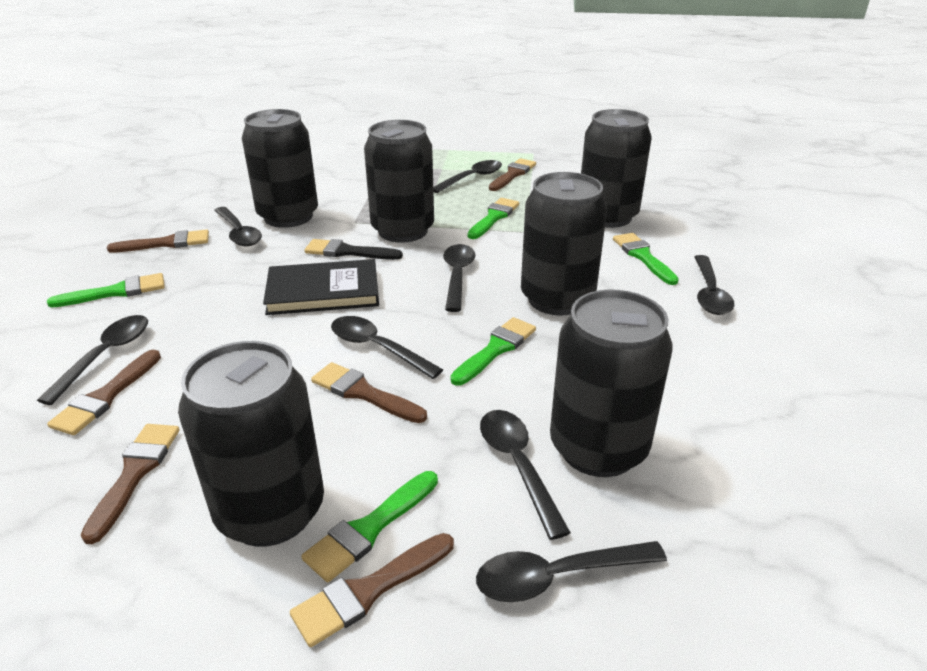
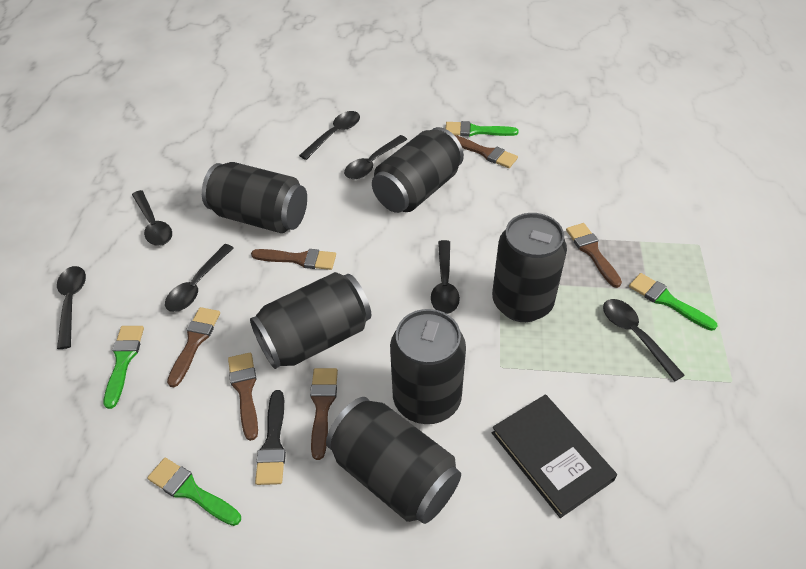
black spoon: 8 -> 7
green brush: 5 -> 4

